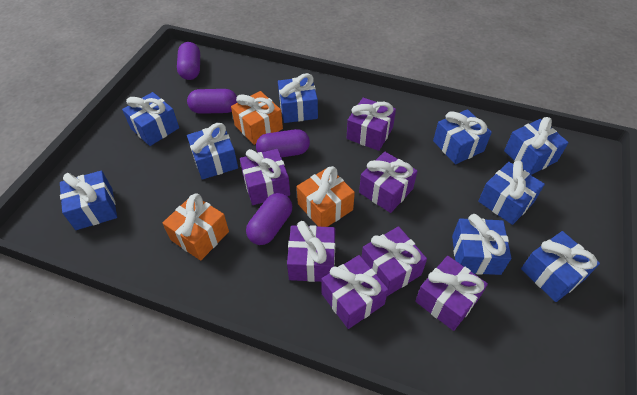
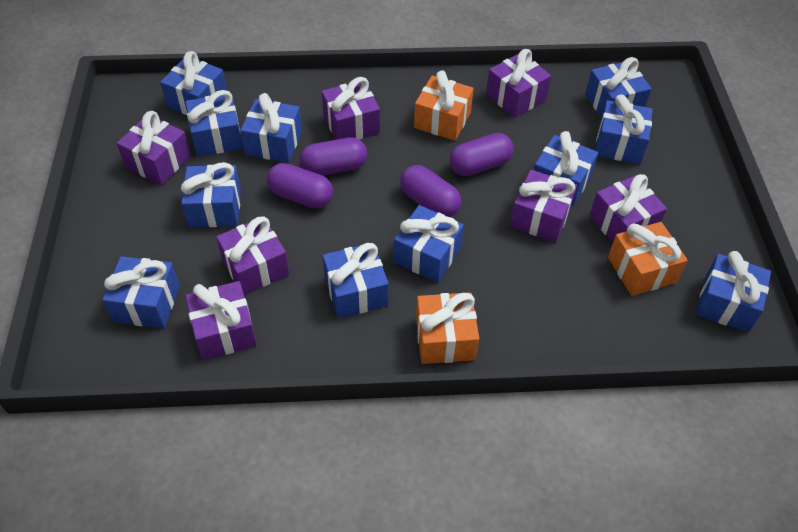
blue gift: 9 -> 11

